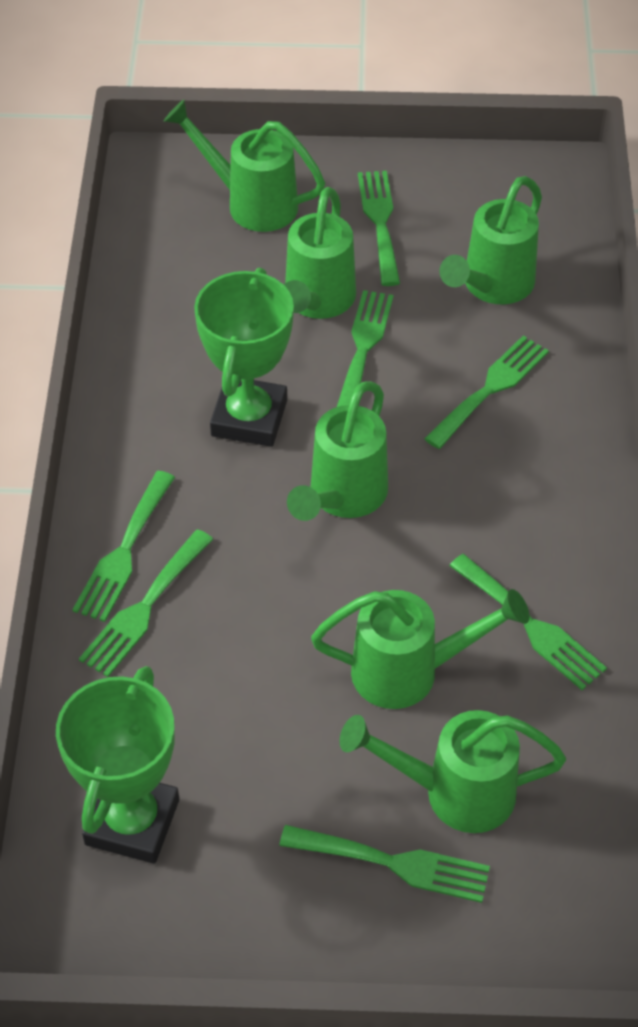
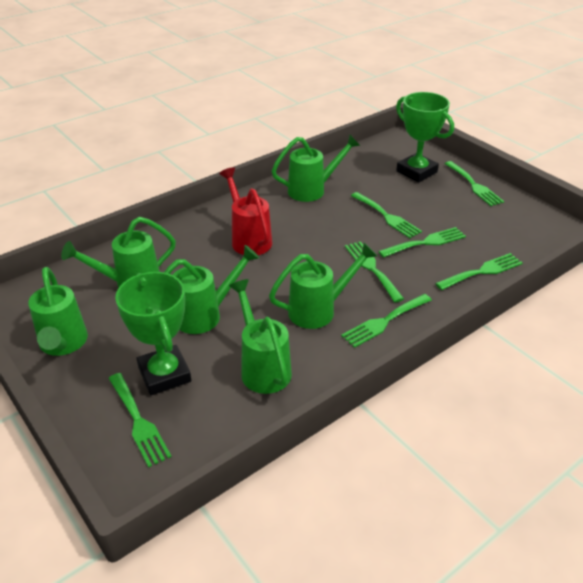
red watering can: 0 -> 1

